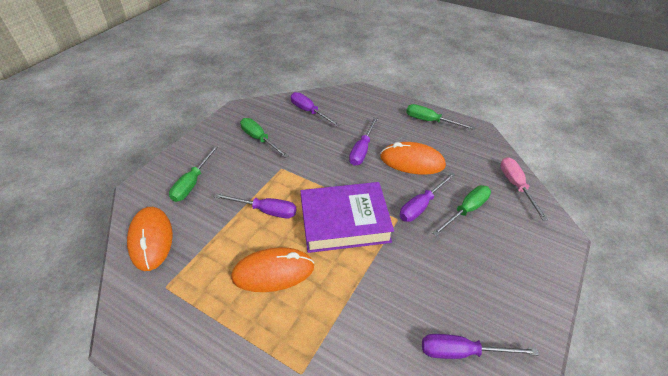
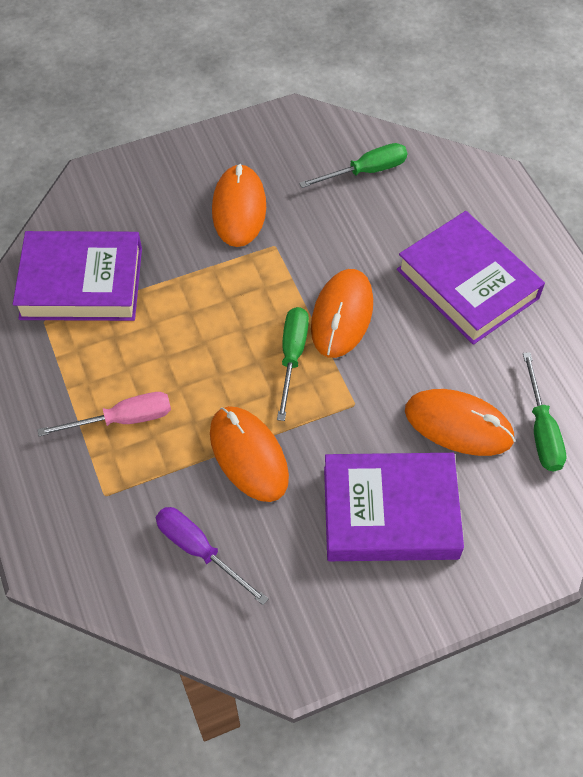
green screwdriver: 4 -> 3
orange mouse: 3 -> 4
purple book: 1 -> 3
purple screwdriver: 5 -> 1

